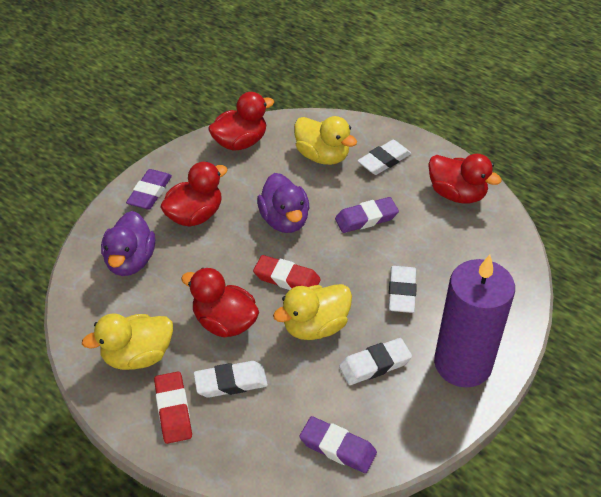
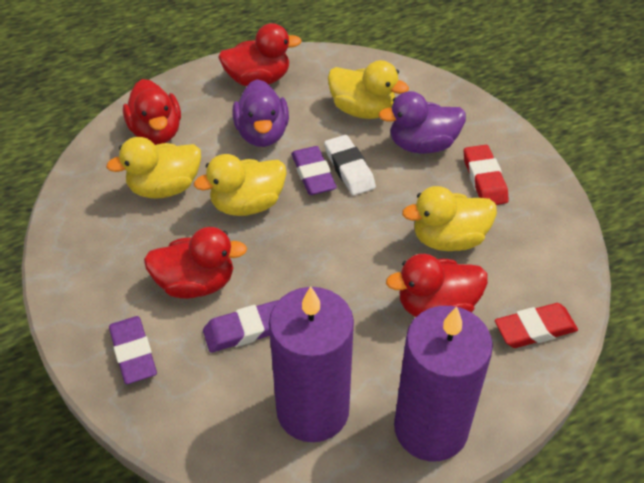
purple candle: 1 -> 2
white eraser: 4 -> 1
yellow duck: 3 -> 4

